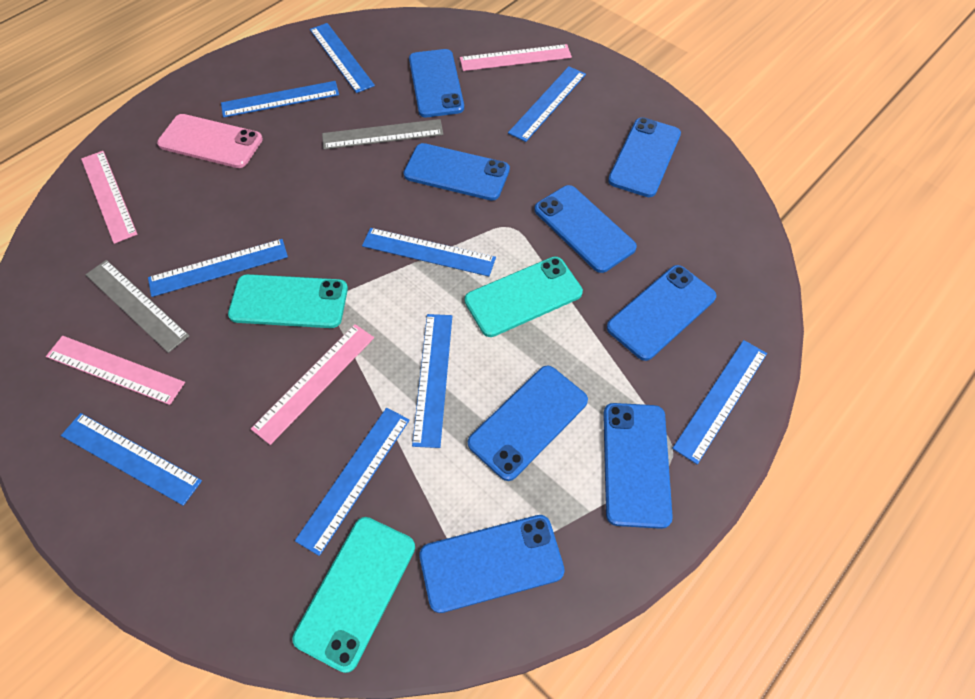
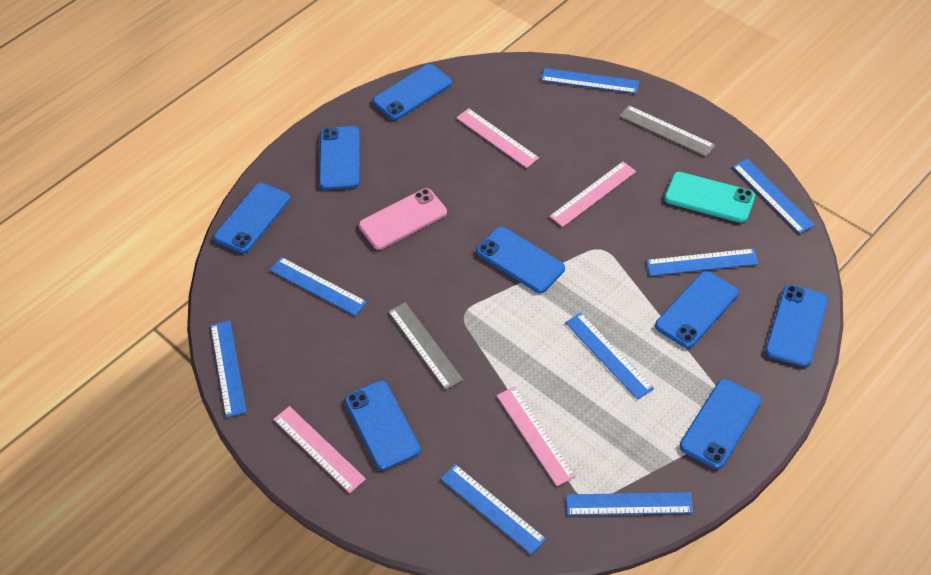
blue ruler: 9 -> 8
turquoise phone: 3 -> 1

